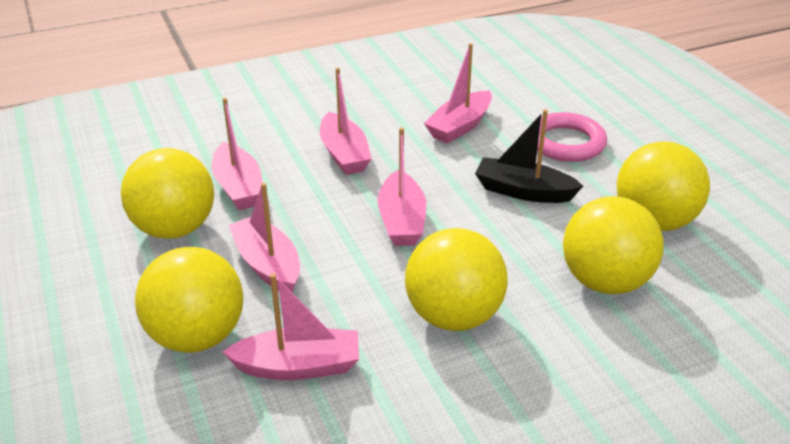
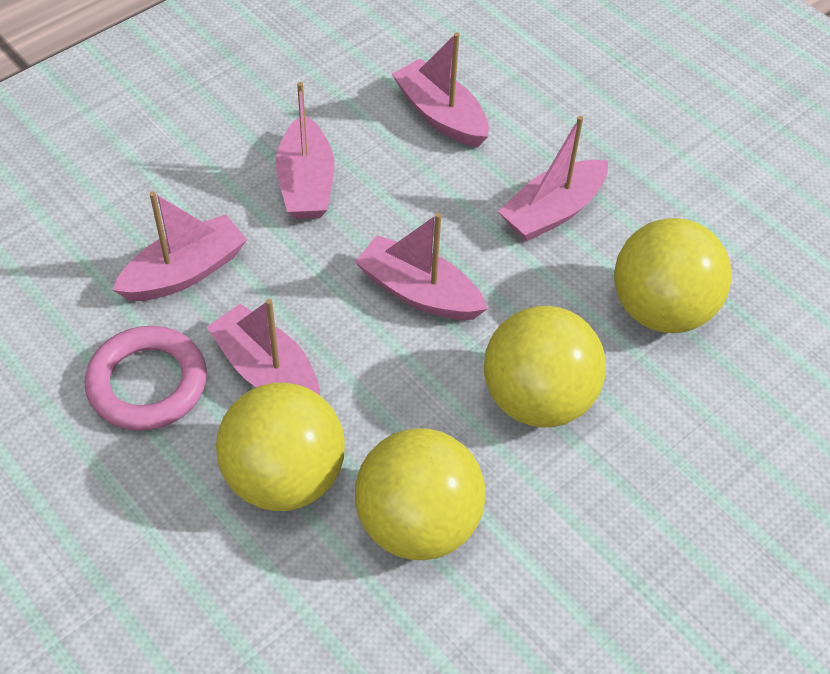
black boat: 1 -> 0
yellow ball: 5 -> 4

